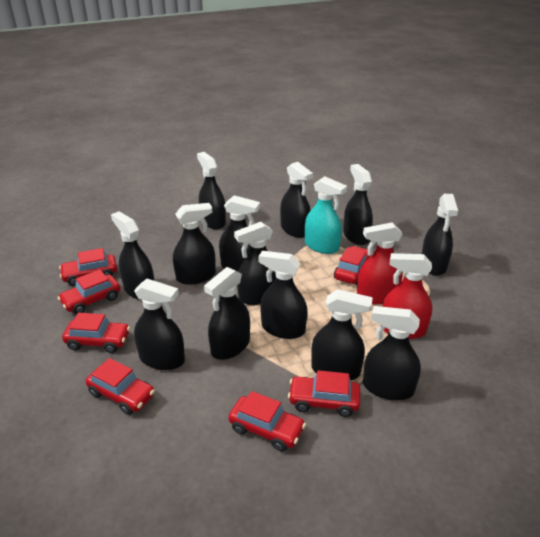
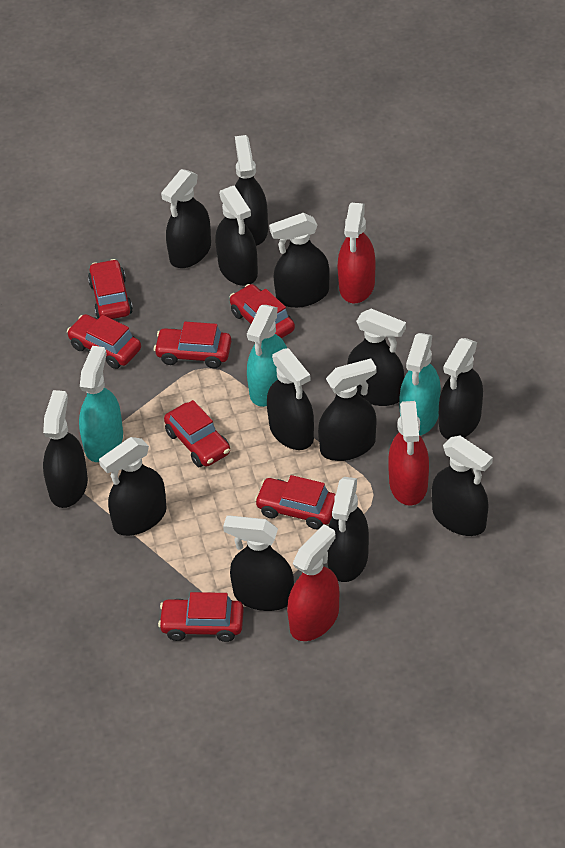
red spray bottle: 2 -> 3
turquoise spray bottle: 1 -> 3

